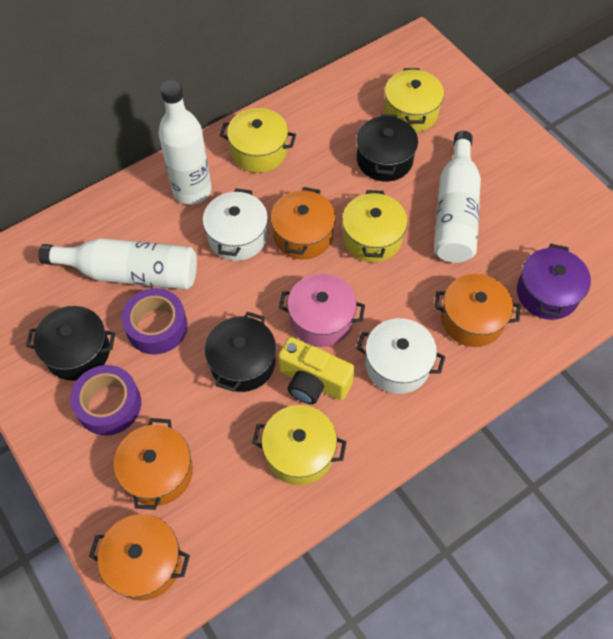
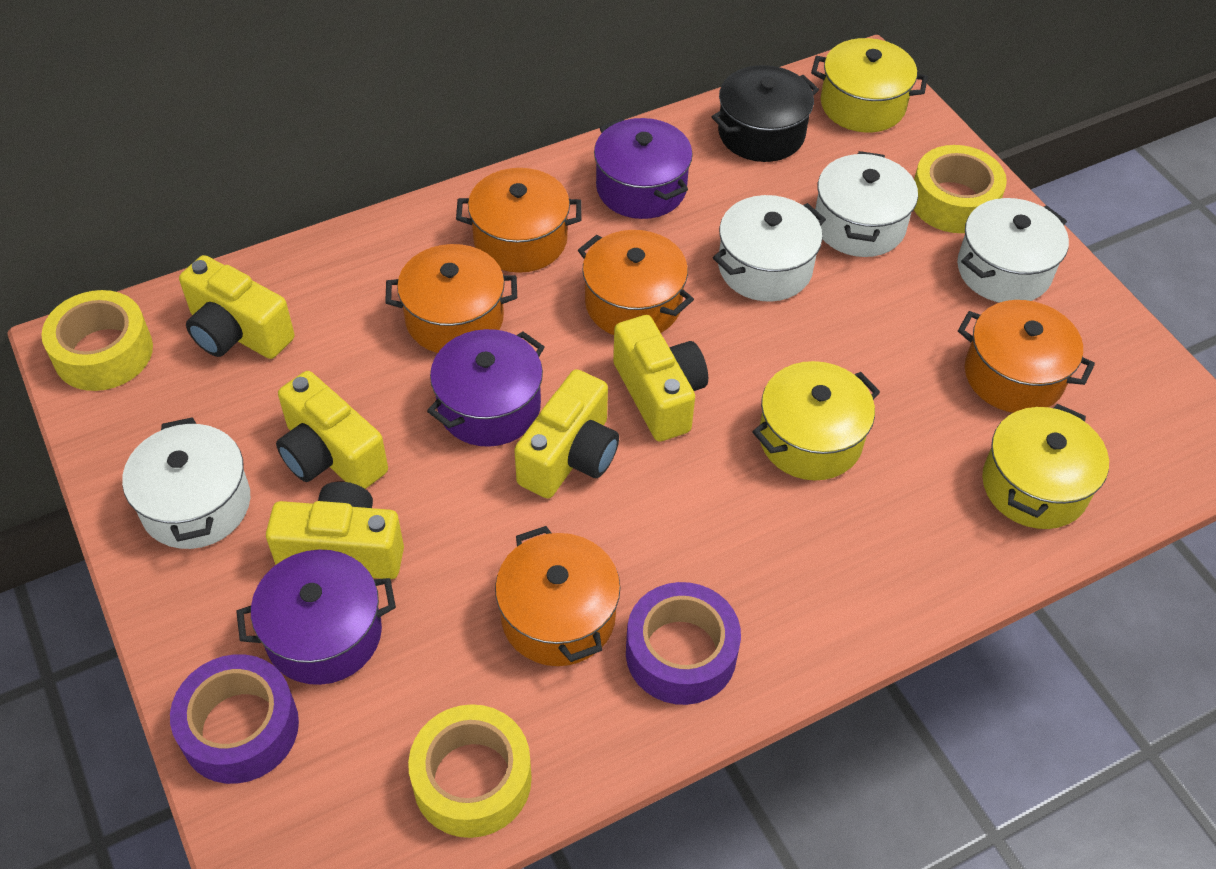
black pot: 3 -> 1
orange pot: 4 -> 5
pink pot: 1 -> 0
purple pot: 1 -> 3
white bottle: 3 -> 0
white pot: 2 -> 4
yellow camera: 1 -> 5
yellow pot: 4 -> 3
yellow tape: 0 -> 3

